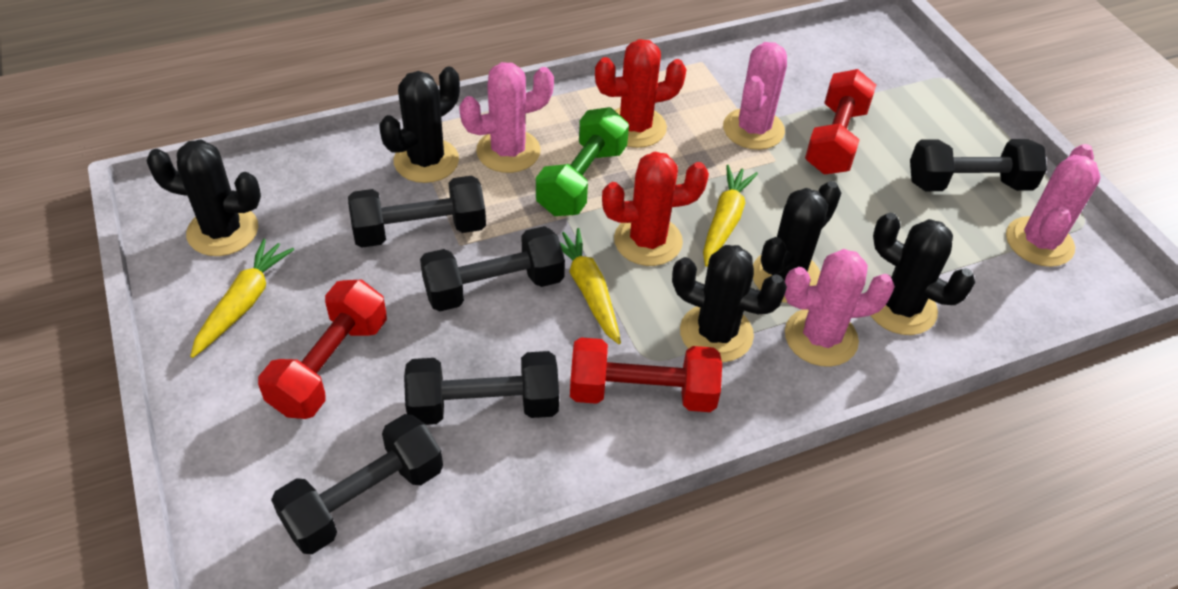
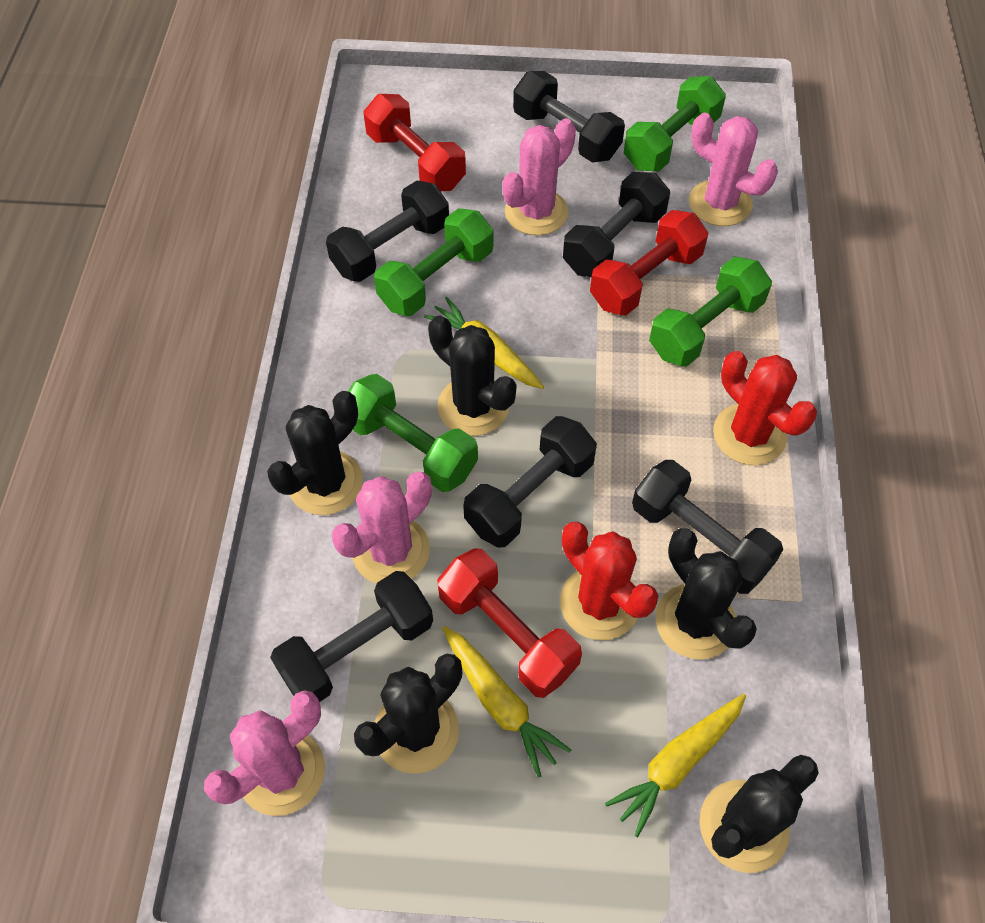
black dumbbell: 5 -> 6
green dumbbell: 1 -> 4

